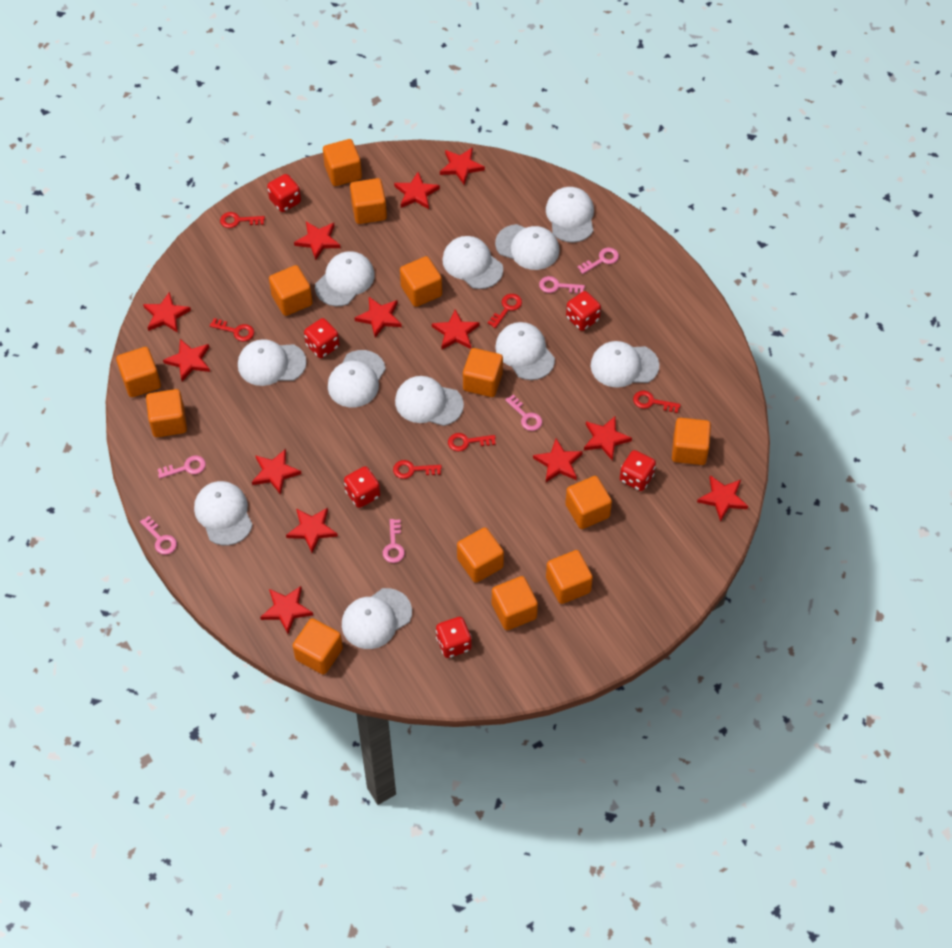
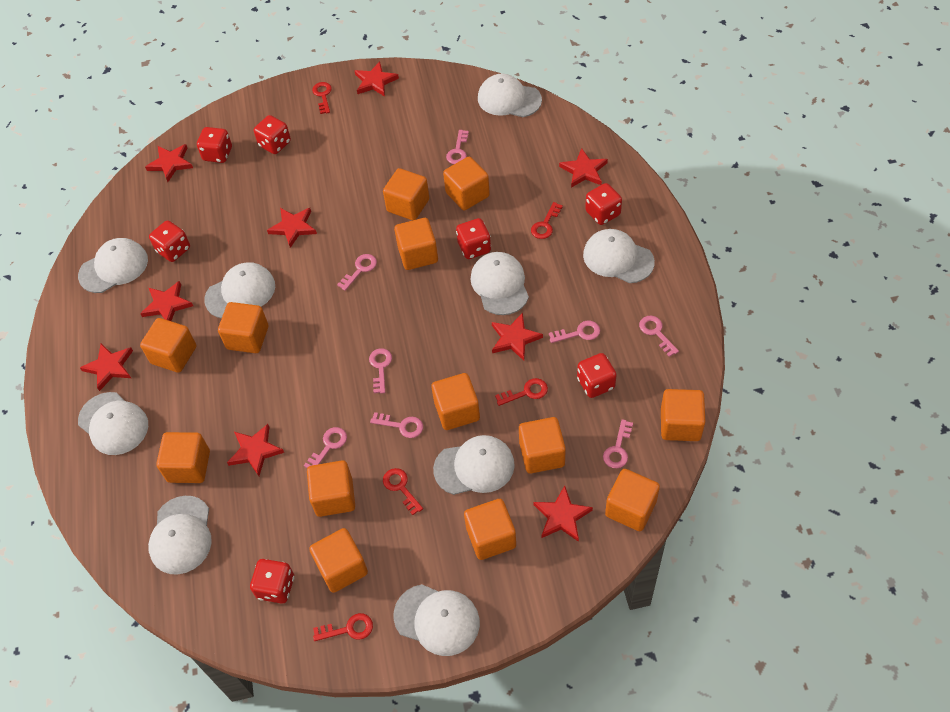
pink key: 6 -> 8
red dice: 6 -> 7
red key: 6 -> 5
red star: 13 -> 9
white cap: 11 -> 9

